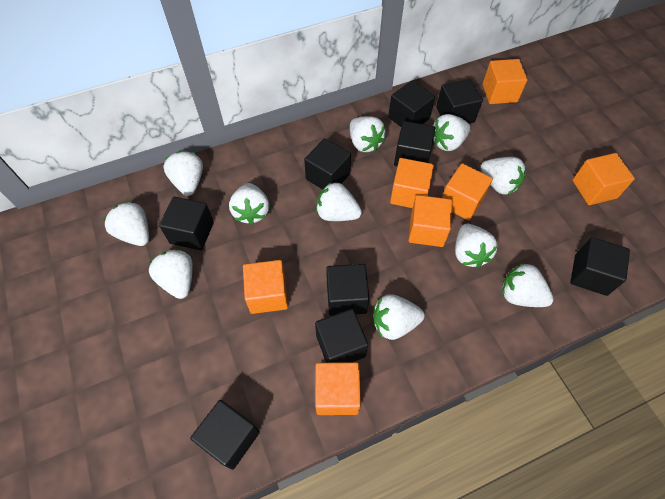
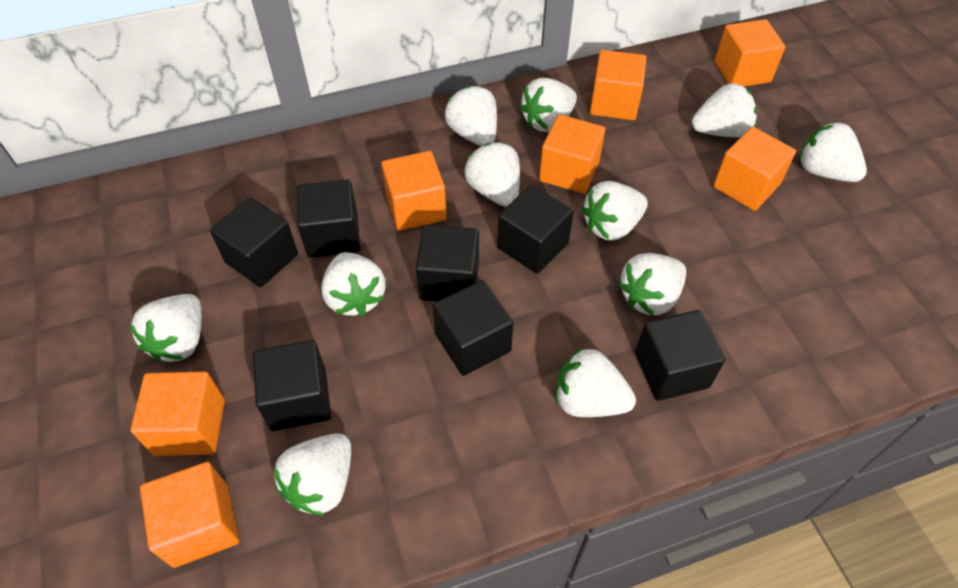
black cube: 9 -> 7

